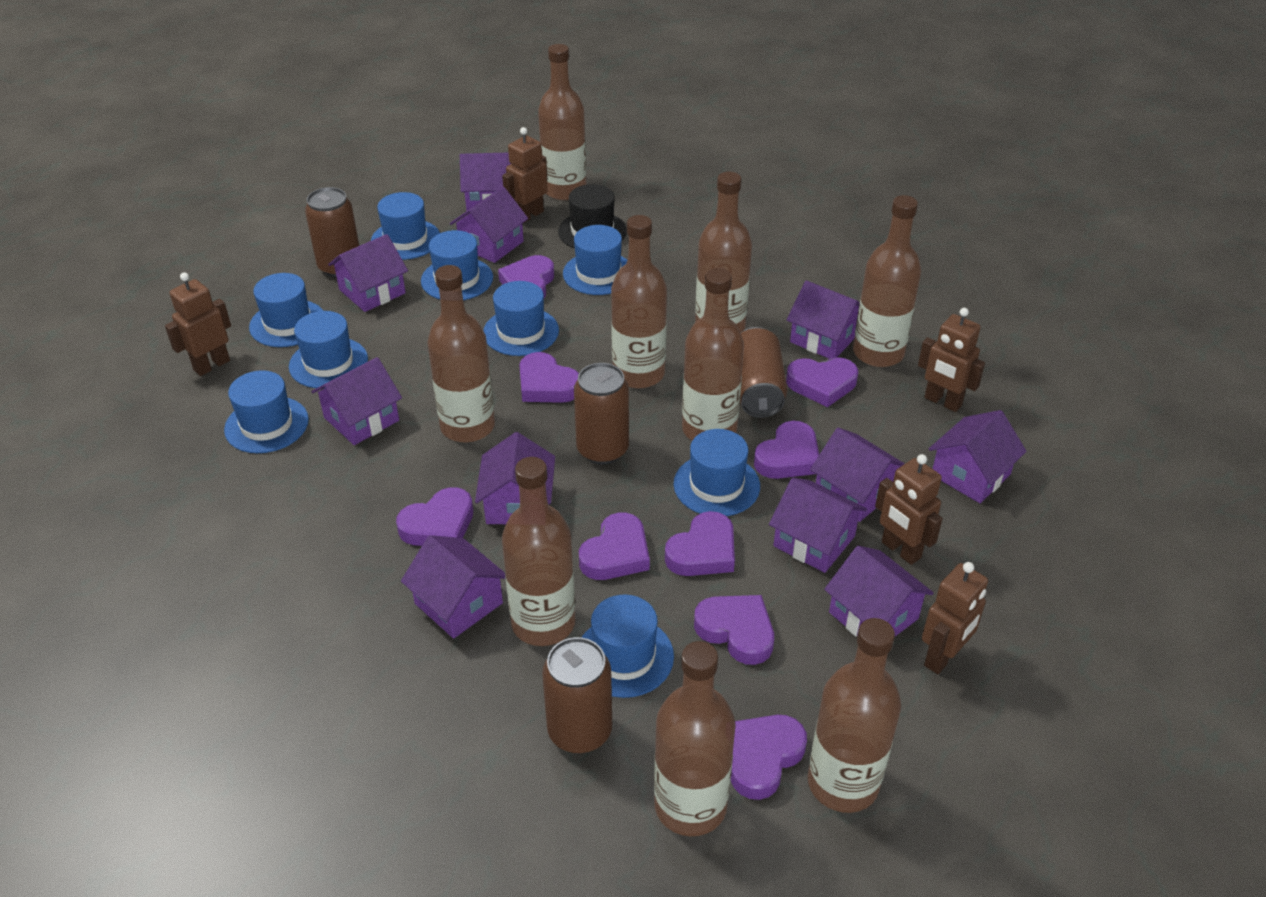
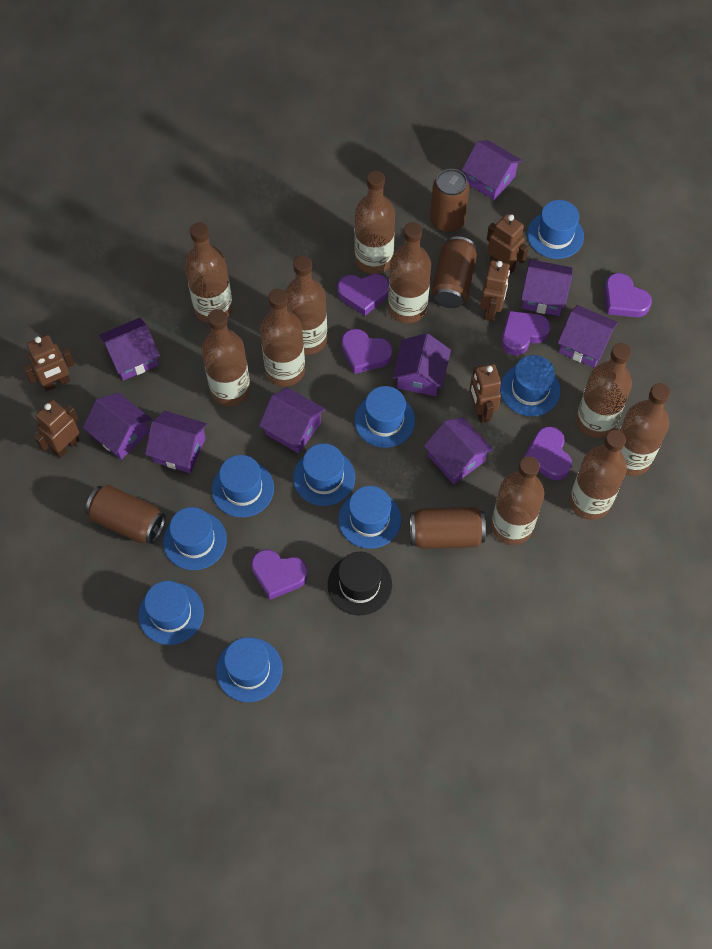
brown bottle: 9 -> 10
purple heart: 9 -> 6
purple house: 11 -> 9

